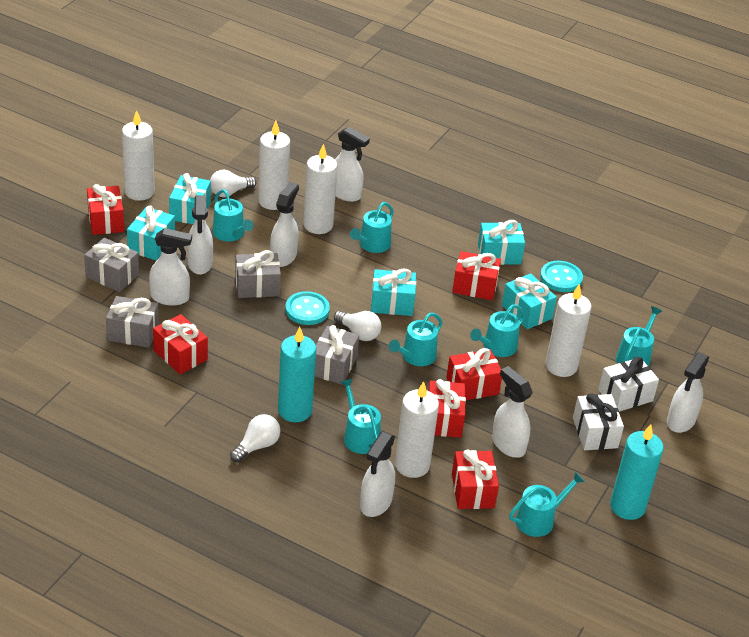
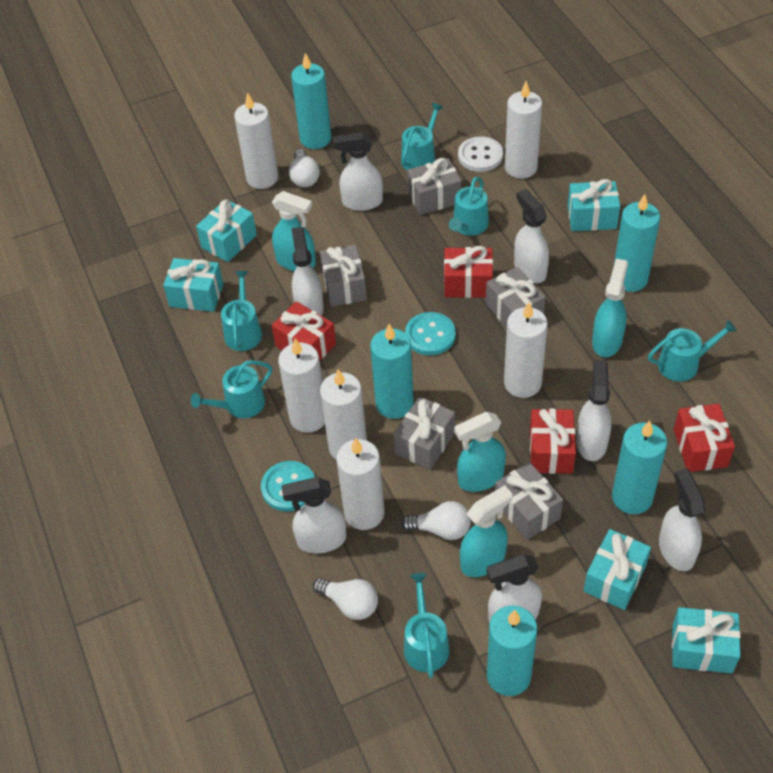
grey gift: 4 -> 5
red gift: 6 -> 4
turquoise candle: 2 -> 5
turquoise spray bottle: 0 -> 4
turquoise watering can: 7 -> 6
white button: 0 -> 1
white candle: 5 -> 6
white gift: 2 -> 0

